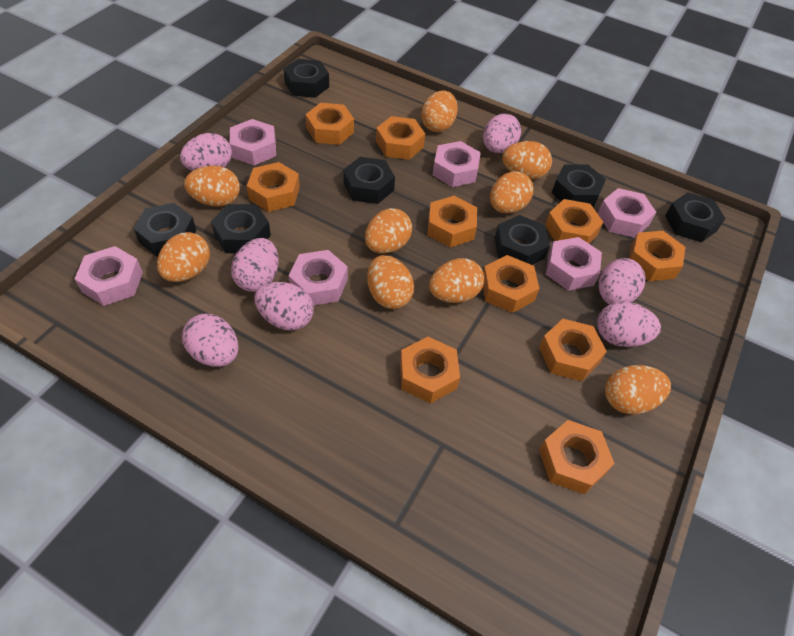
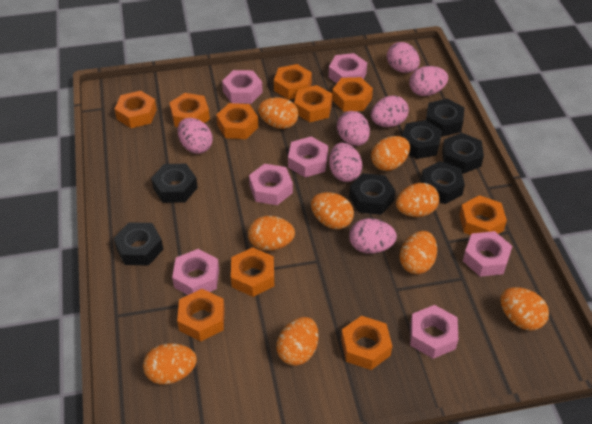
pink nut: 6 -> 7

